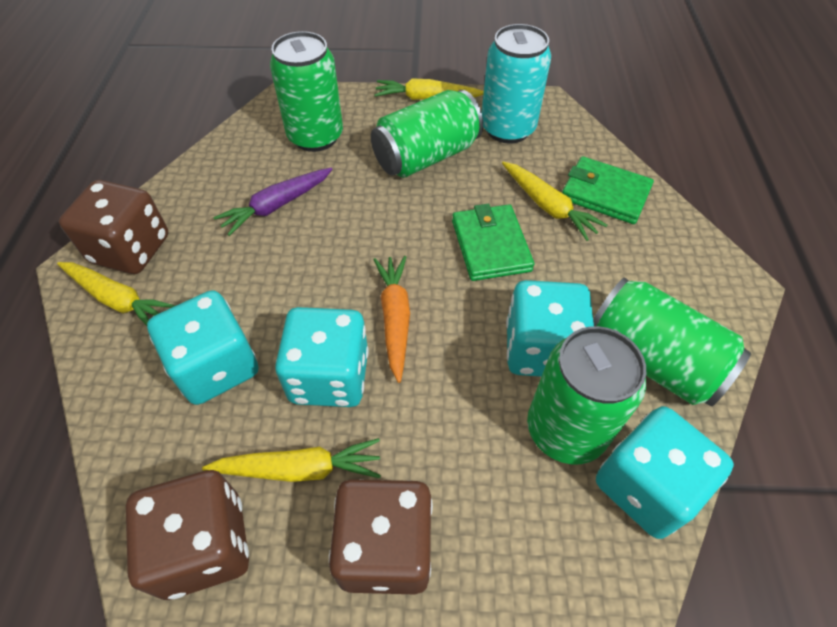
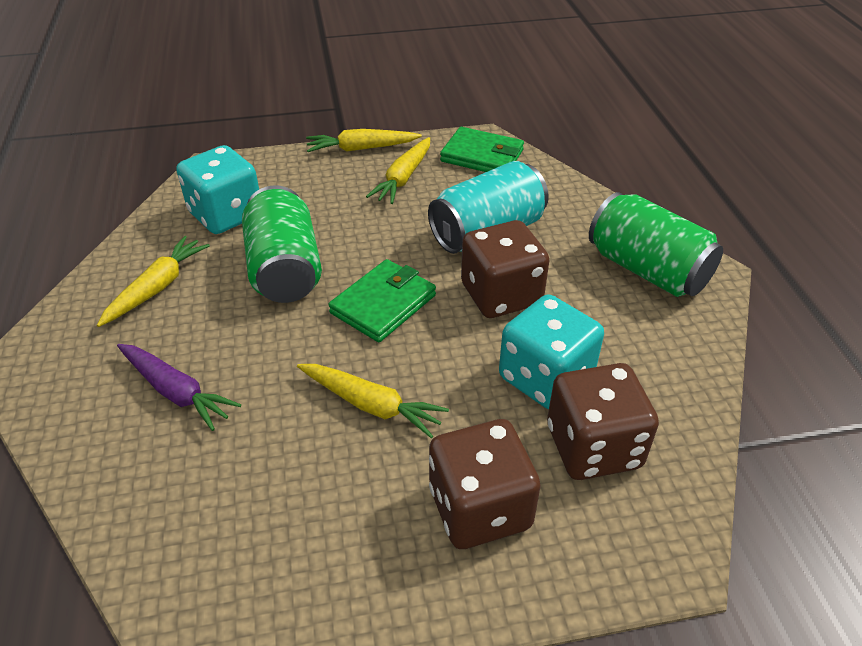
green can: 4 -> 2
orange carrot: 1 -> 0
turquoise dice: 4 -> 2

